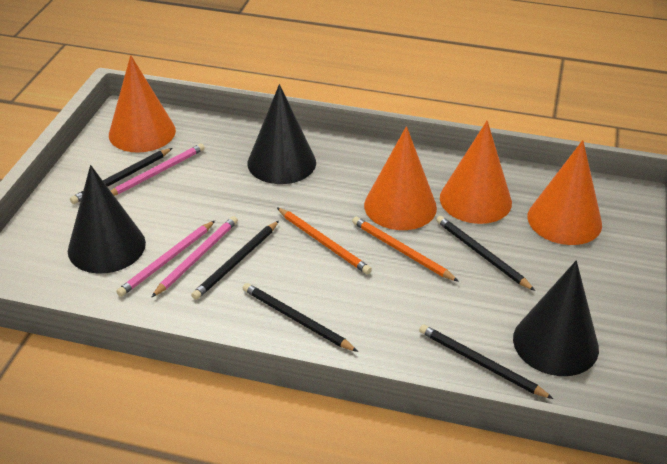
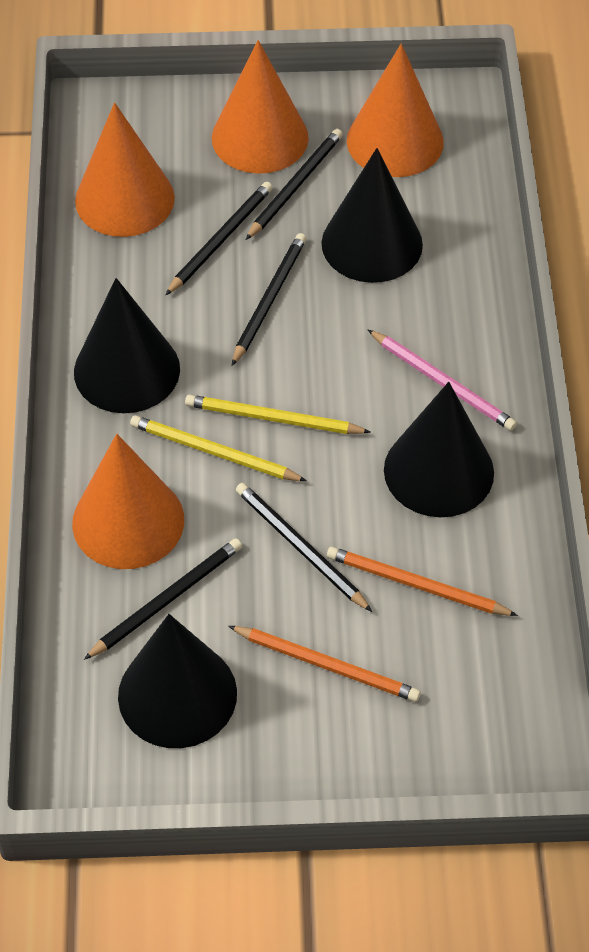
black cone: 3 -> 4
pink pencil: 3 -> 1
yellow pencil: 0 -> 2

